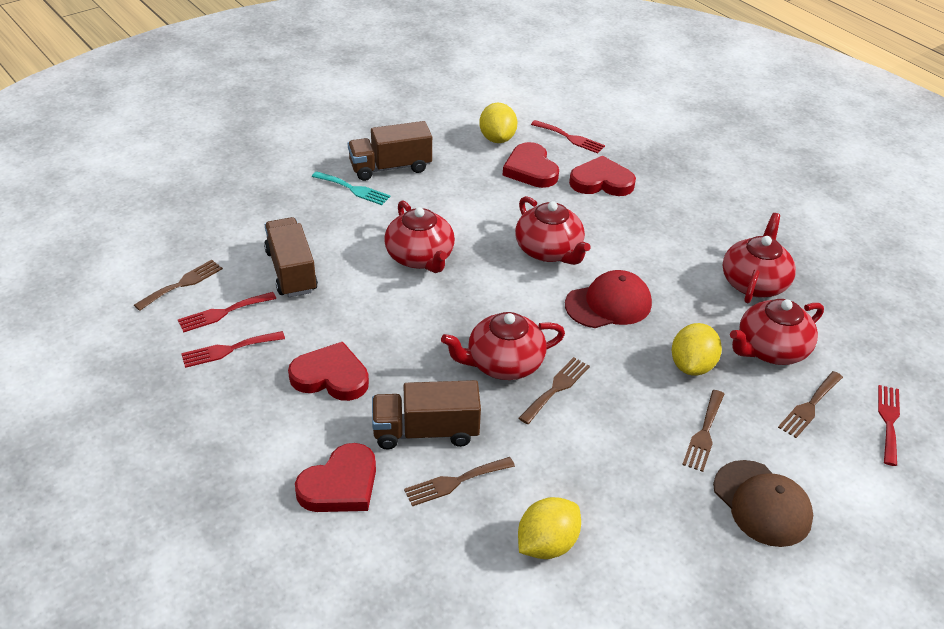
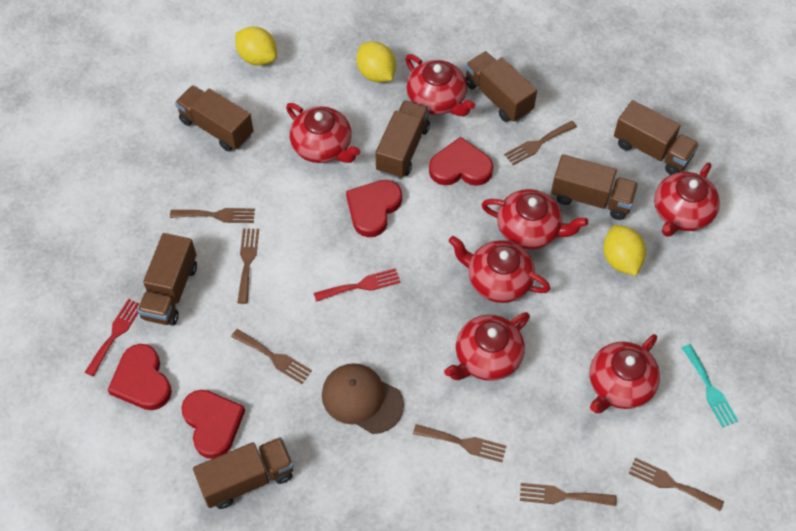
brown fork: 5 -> 7
brown truck: 3 -> 7
red cap: 1 -> 0
red fork: 4 -> 2
red teapot: 5 -> 7

